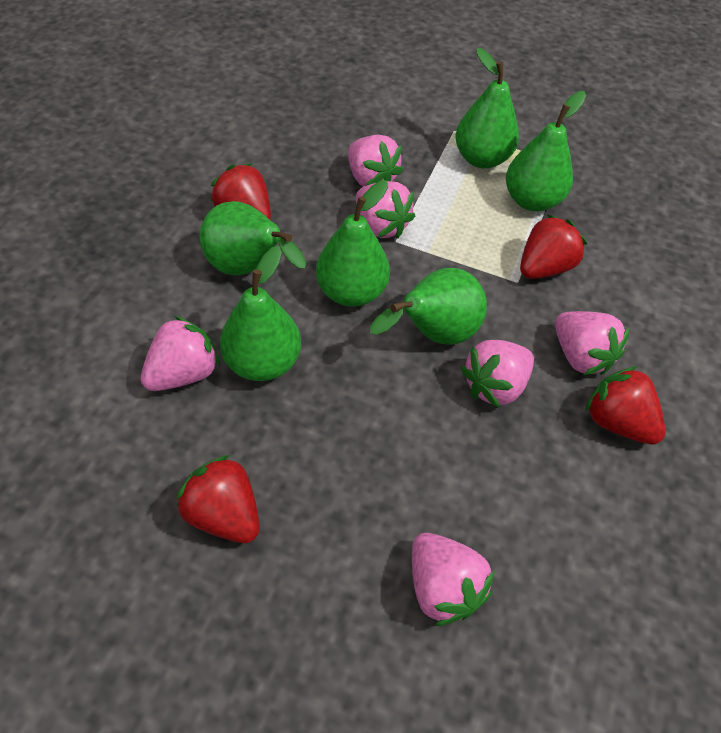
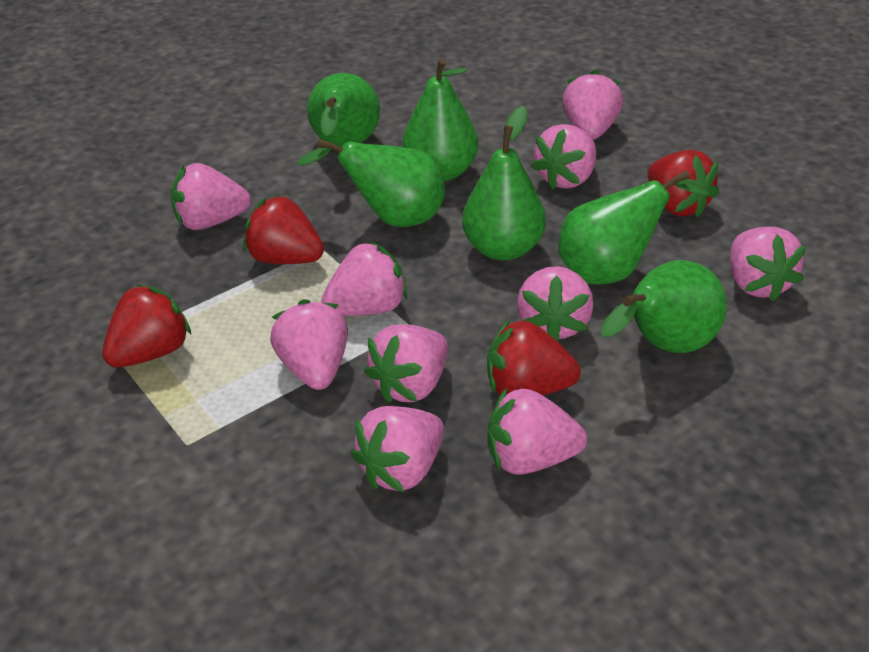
pink strawberry: 6 -> 10

